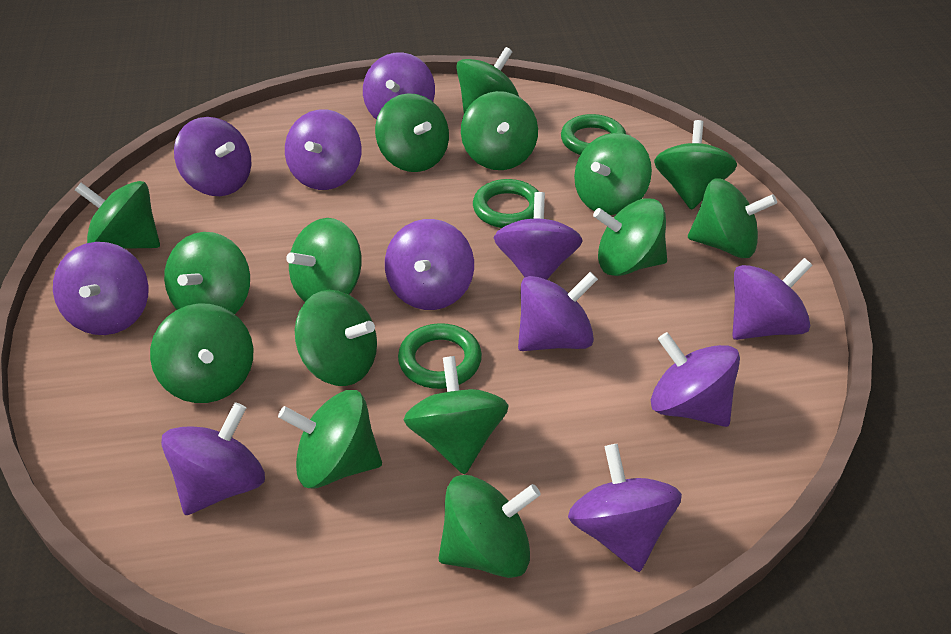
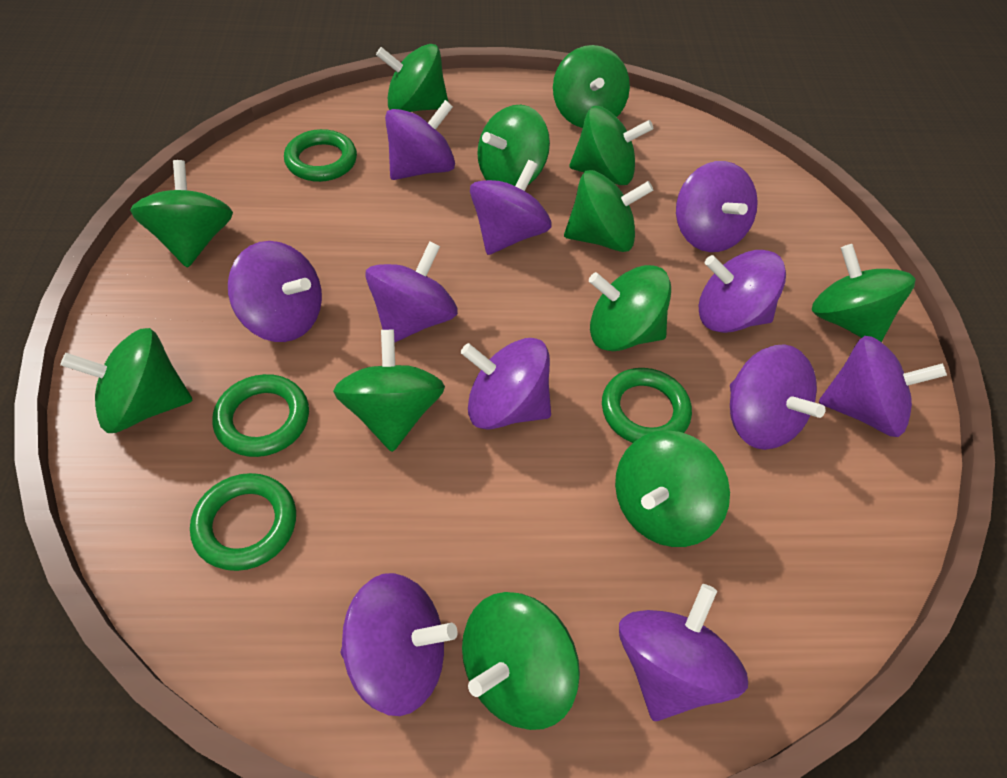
green ring: 3 -> 4
green spinning top: 15 -> 12

